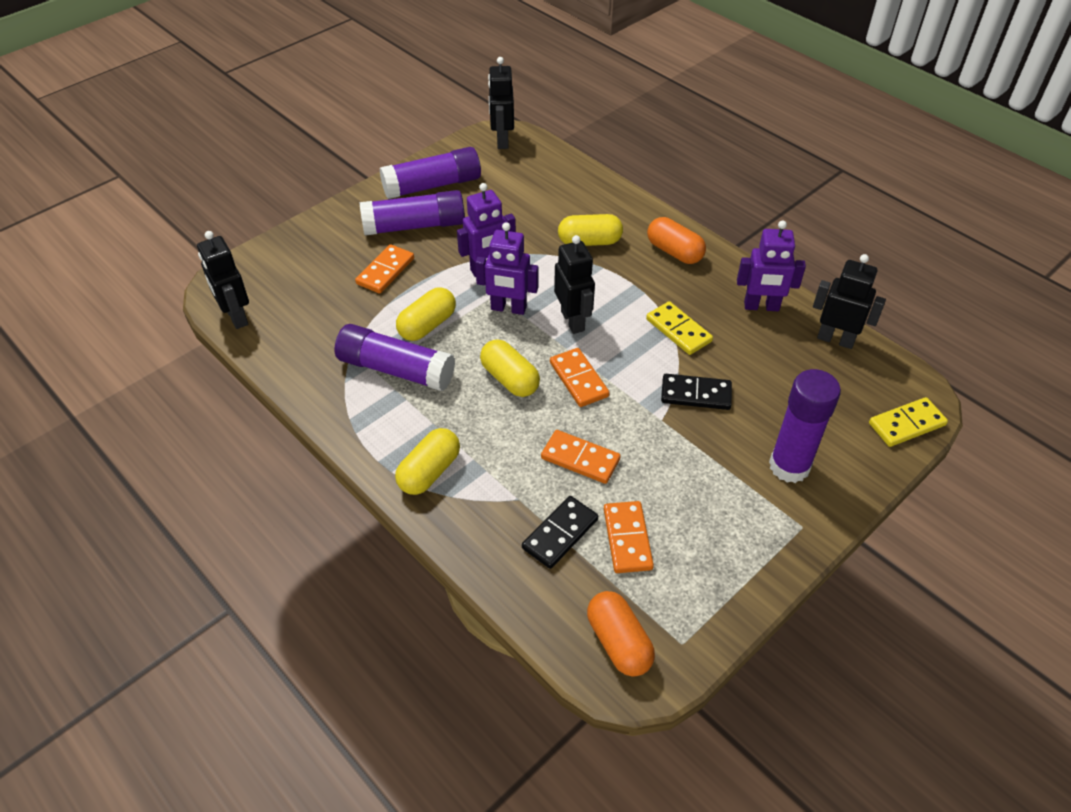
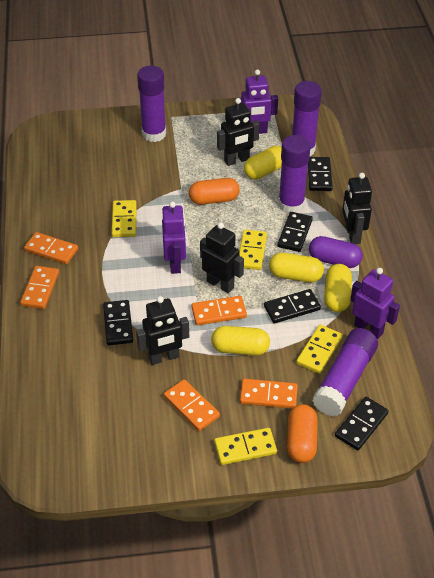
black domino: 2 -> 5
orange domino: 4 -> 5
purple capsule: 0 -> 1
yellow domino: 2 -> 4

